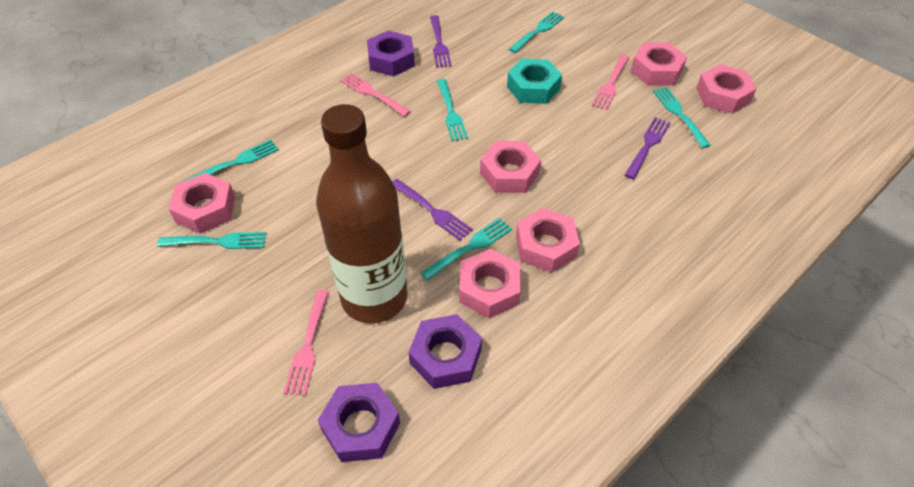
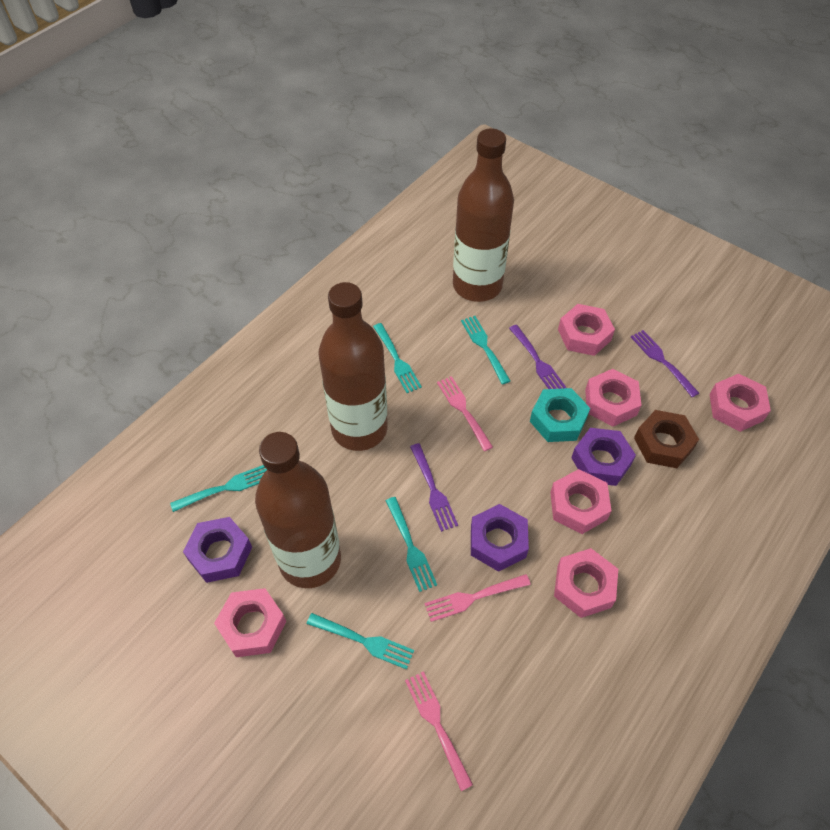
brown bottle: 1 -> 3
brown nut: 0 -> 1
turquoise fork: 6 -> 5

